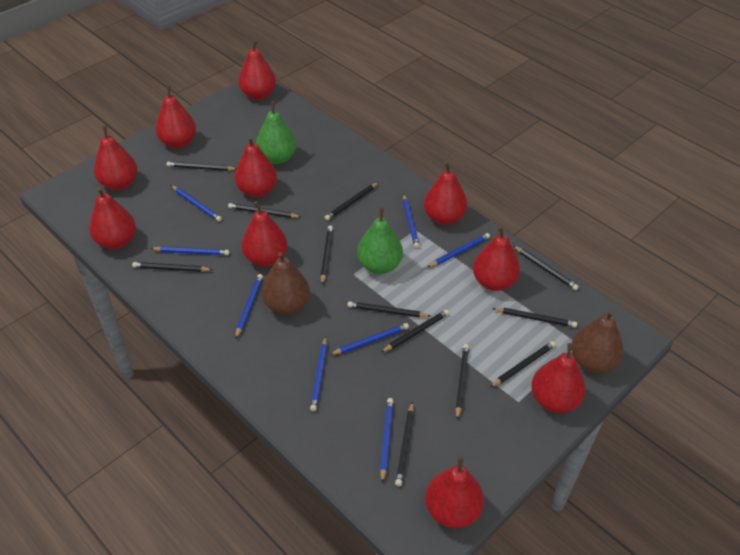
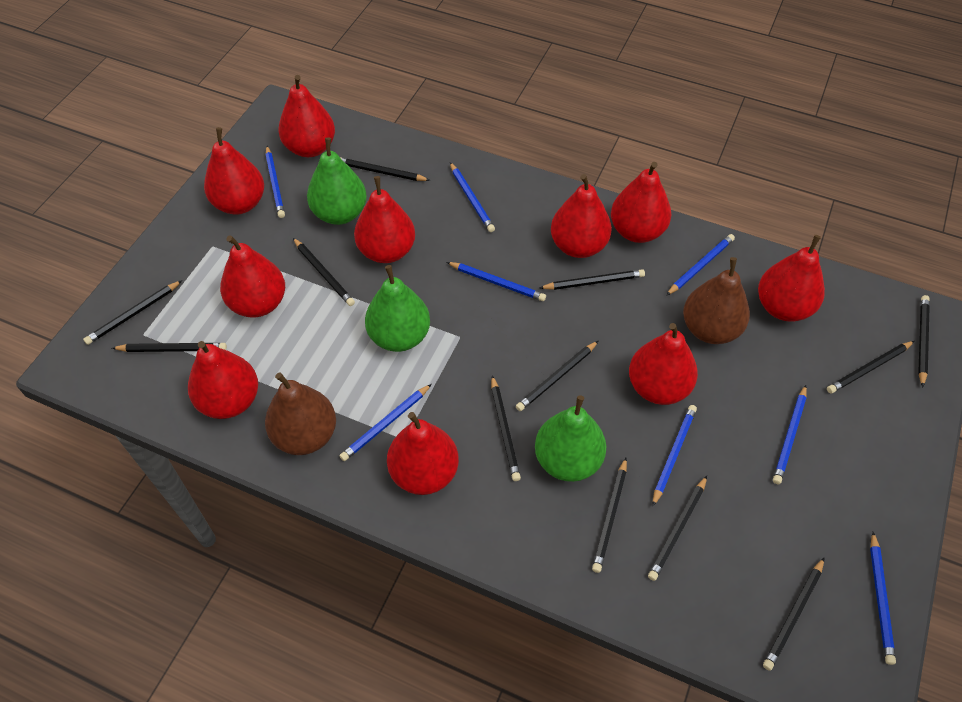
green pear: 2 -> 3

